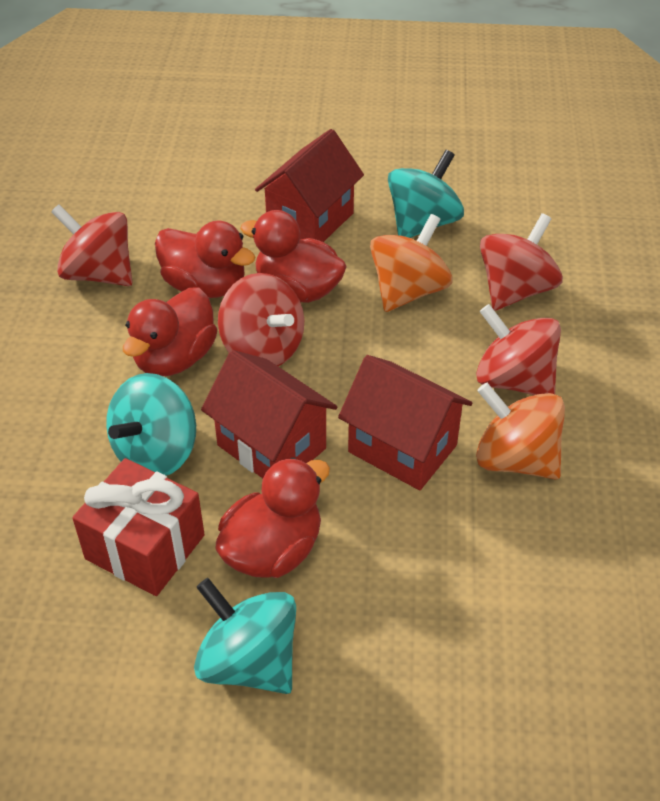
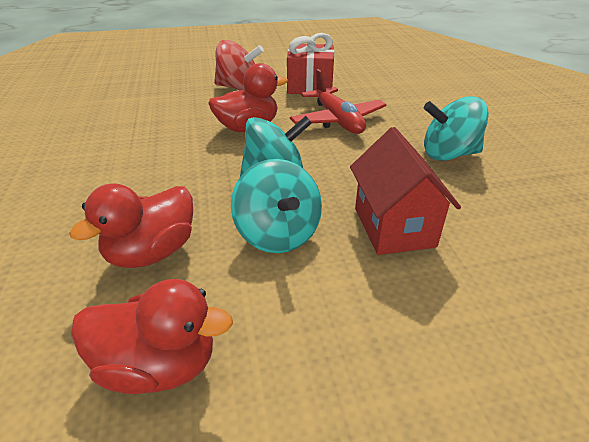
orange spinning top: 2 -> 0
red duck: 4 -> 3
red house: 3 -> 1
red plane: 0 -> 1
red spinning top: 4 -> 1

